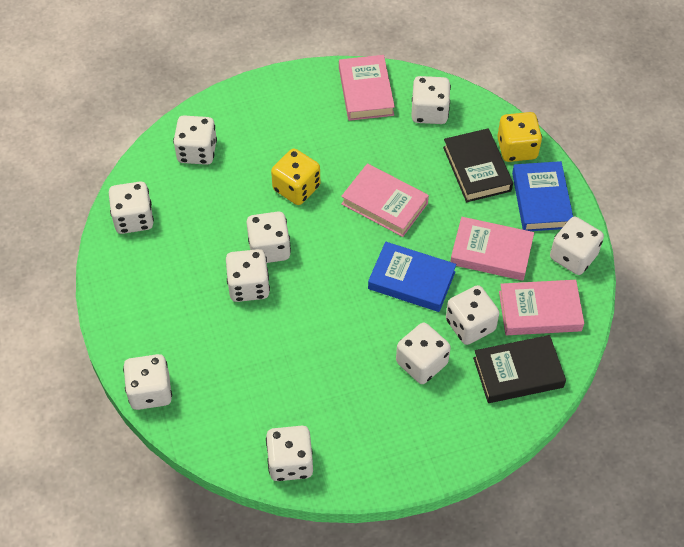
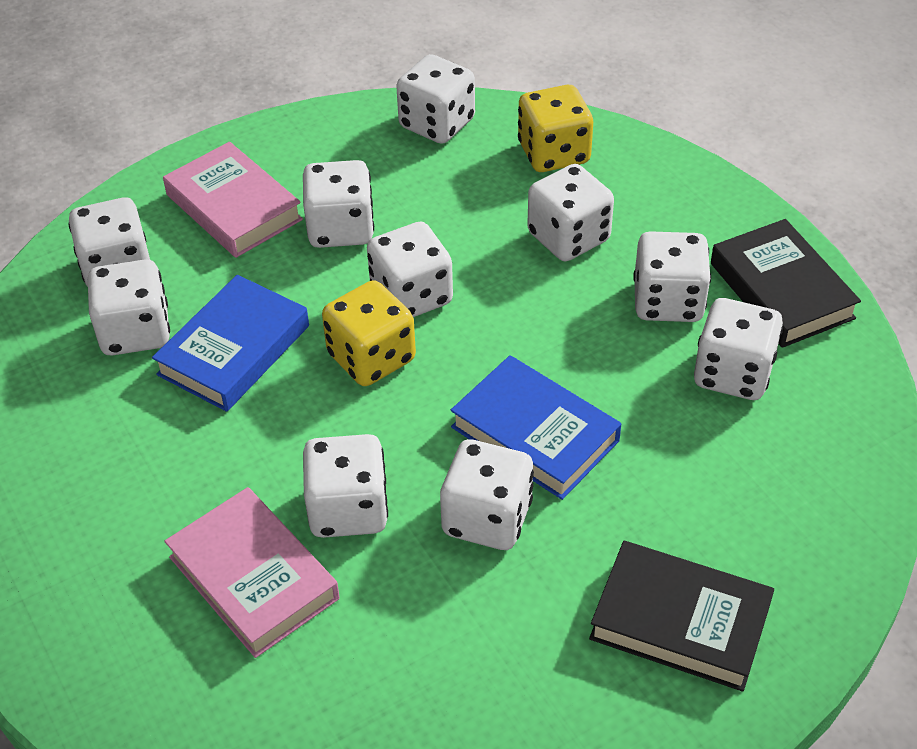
pink book: 4 -> 2

